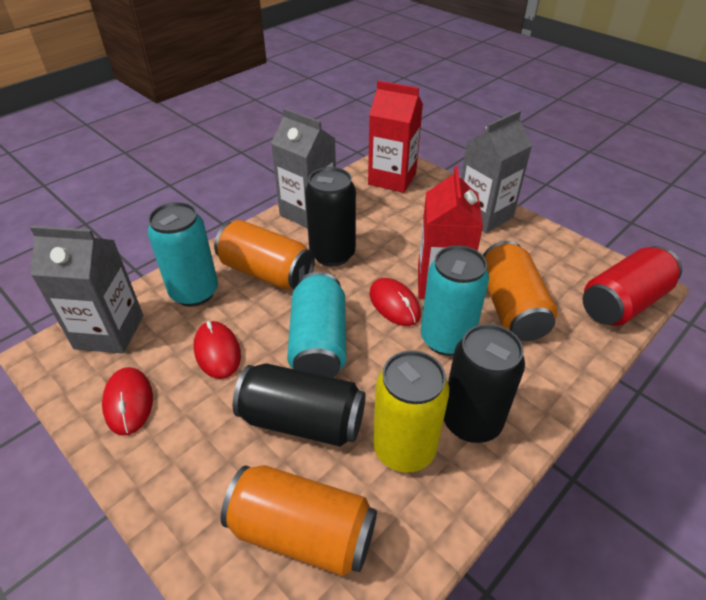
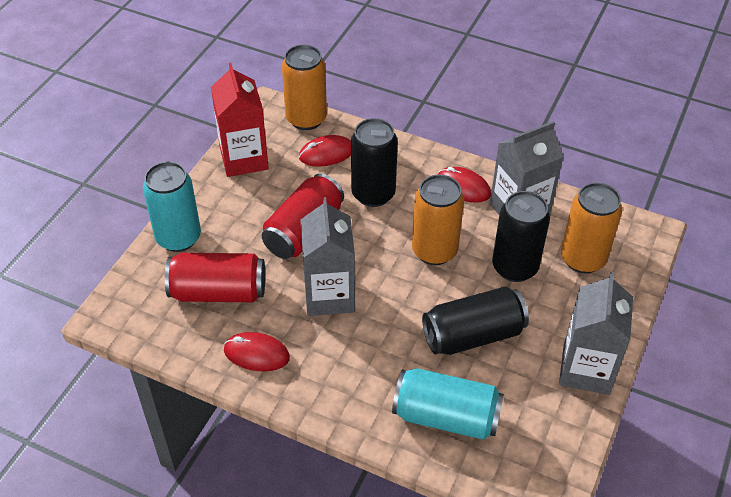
red can: 1 -> 2
red carton: 2 -> 1
turquoise can: 3 -> 2
yellow can: 1 -> 0

